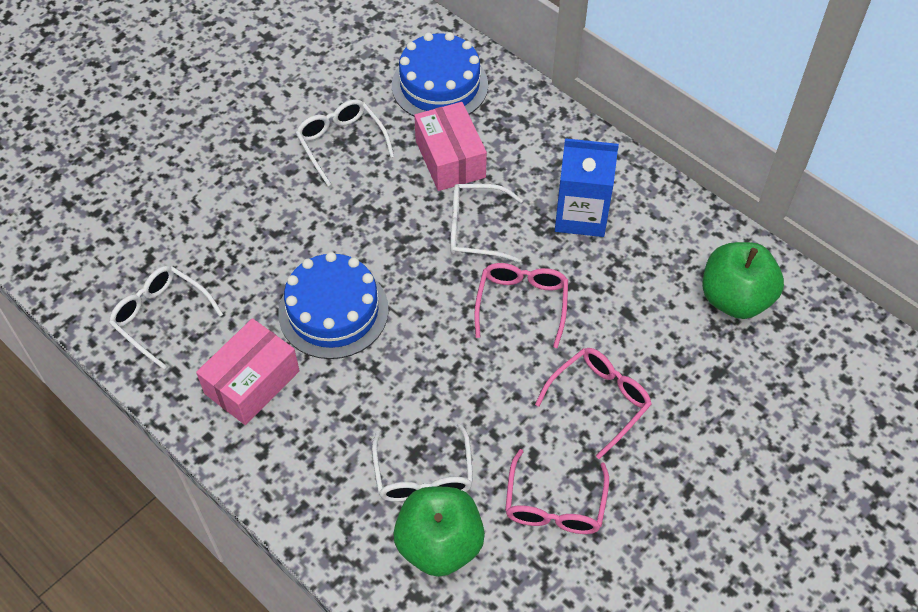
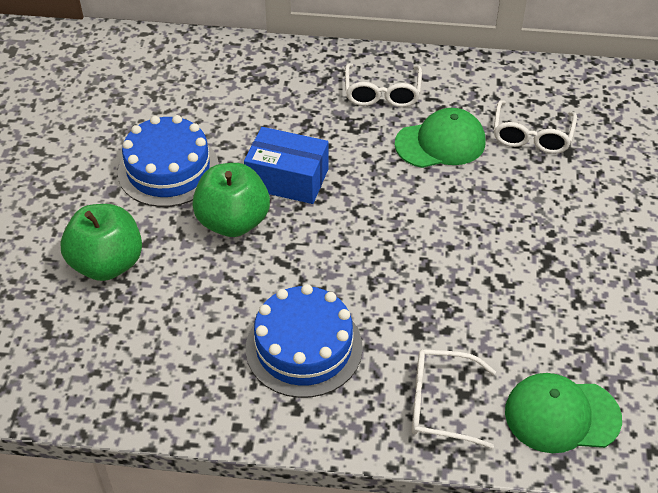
blue box: 0 -> 1
blue carton: 1 -> 0
green cap: 0 -> 2
pink box: 2 -> 0
pink glasses: 3 -> 0
white glasses: 4 -> 3

